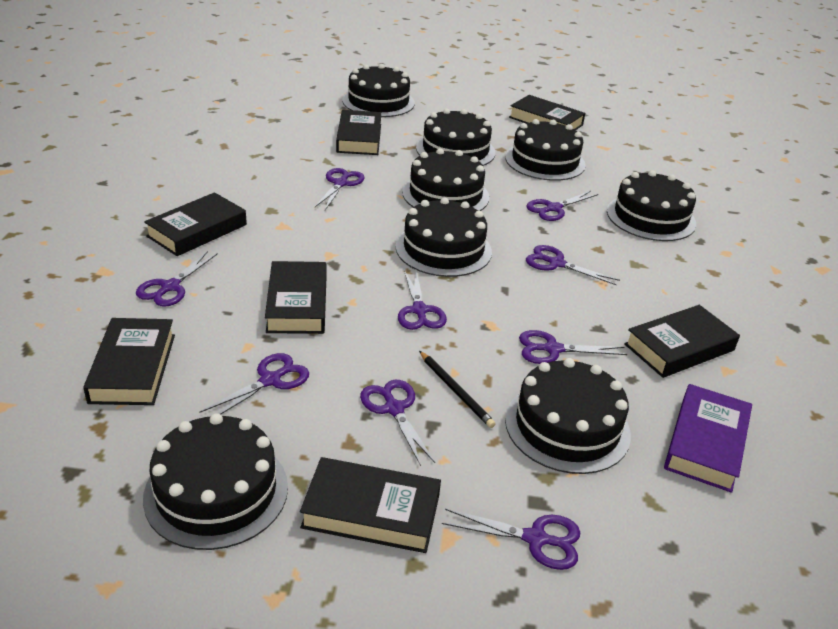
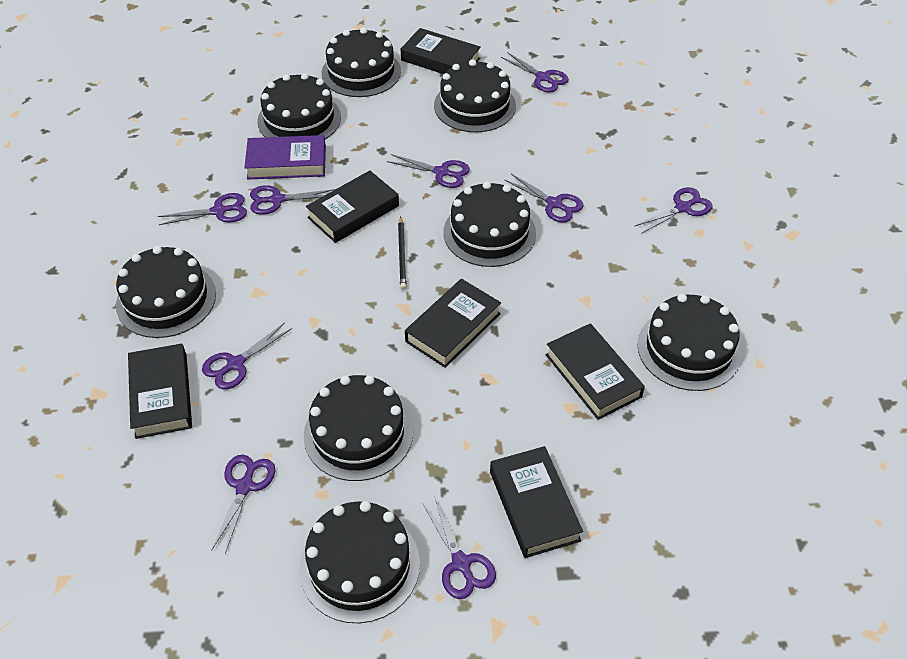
black book: 7 -> 6

